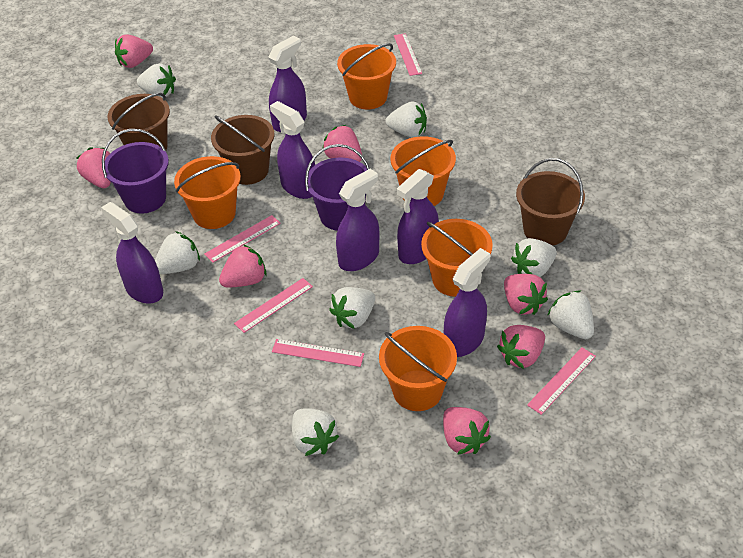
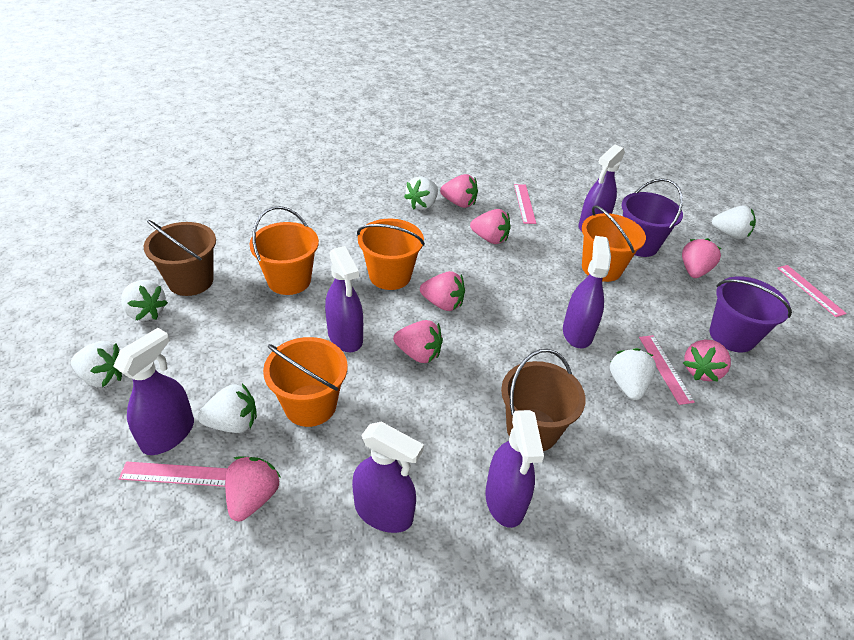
brown bucket: 3 -> 2
orange bucket: 5 -> 4
pink ruler: 5 -> 4
white strawberry: 7 -> 6

